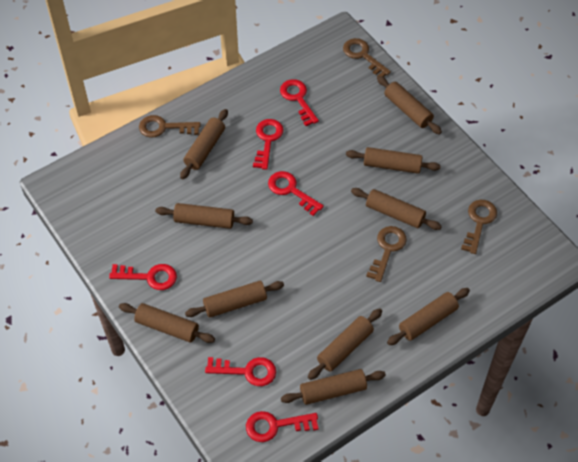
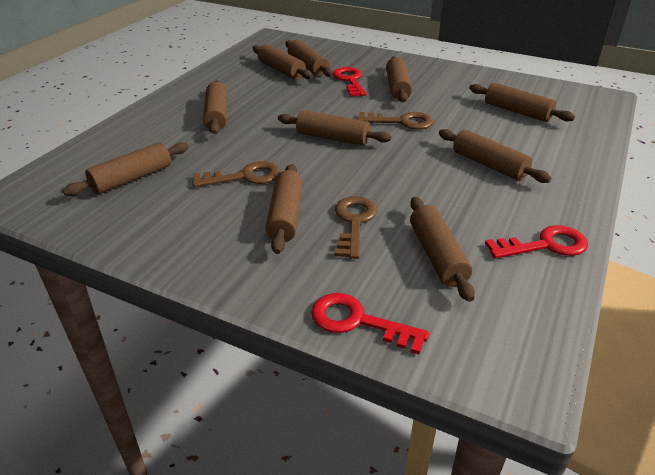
brown key: 4 -> 3
red key: 6 -> 3

